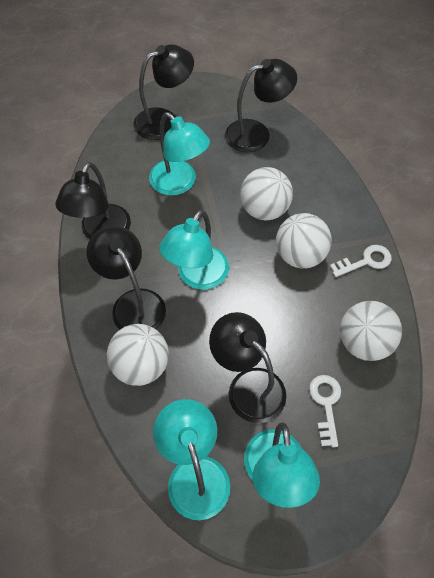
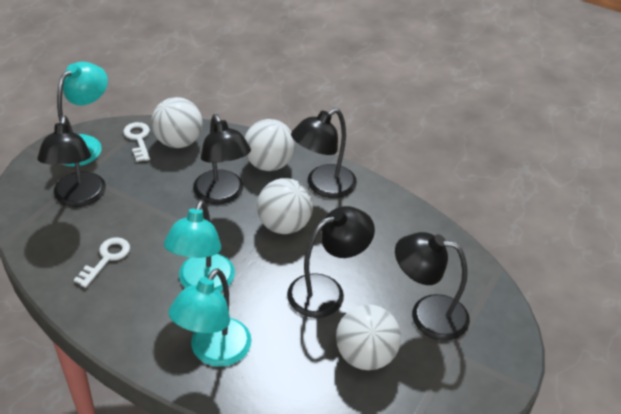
turquoise lamp: 4 -> 3

